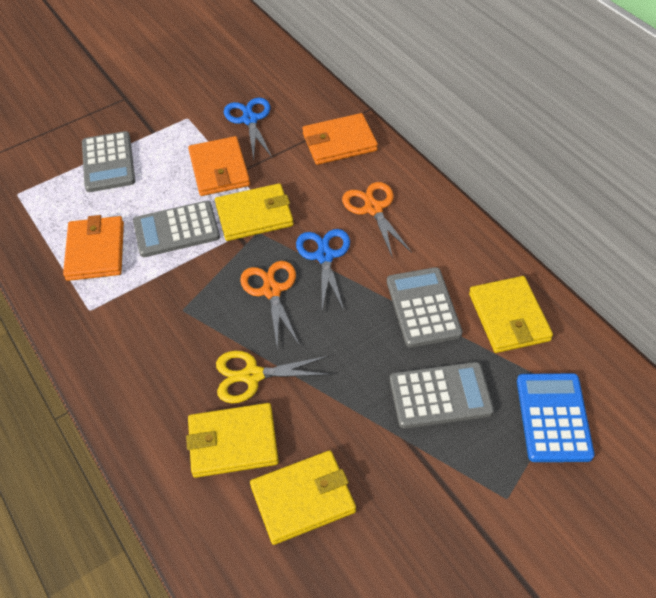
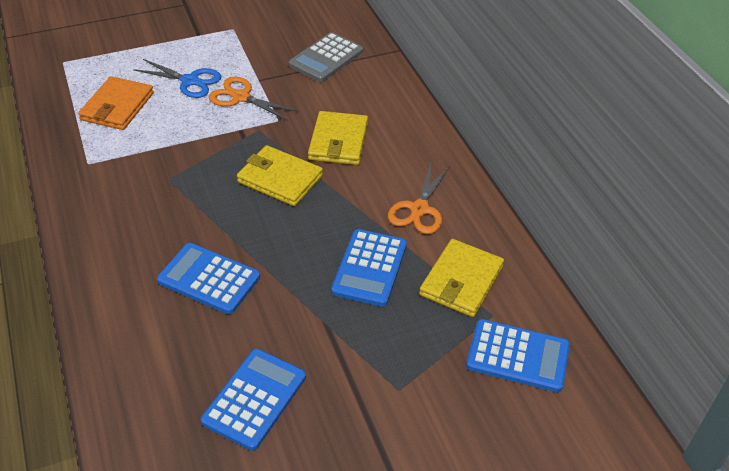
blue calculator: 1 -> 4
blue scissors: 2 -> 1
grey calculator: 4 -> 1
orange wallet: 3 -> 1
yellow scissors: 1 -> 0
yellow wallet: 4 -> 3

